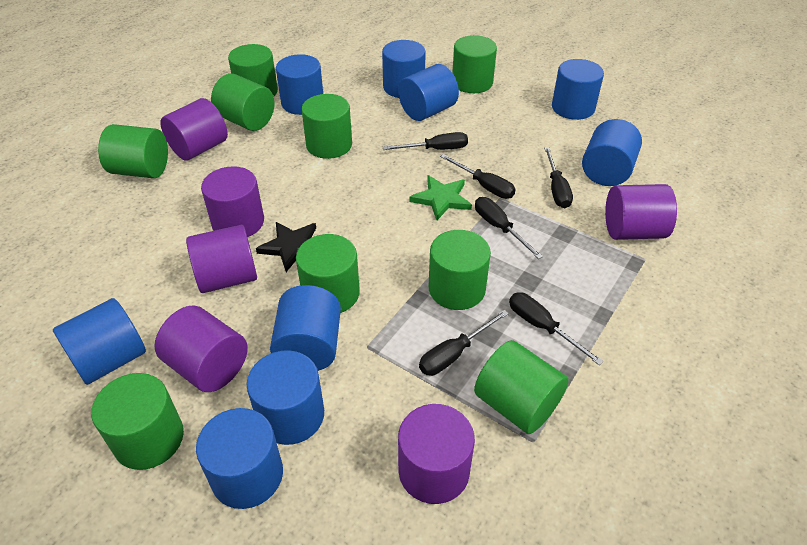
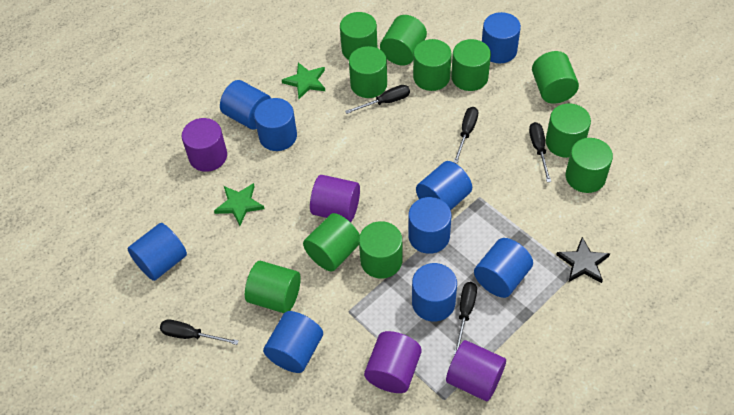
black screwdriver: 6 -> 5
green cylinder: 9 -> 11
green star: 1 -> 2
purple cylinder: 6 -> 4

